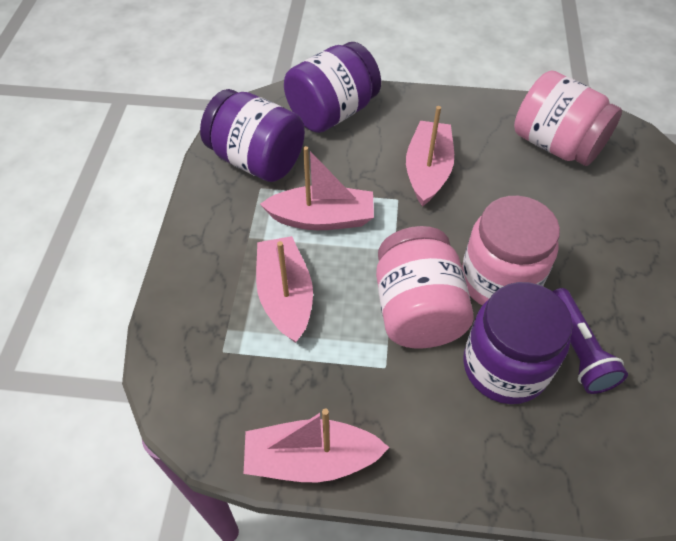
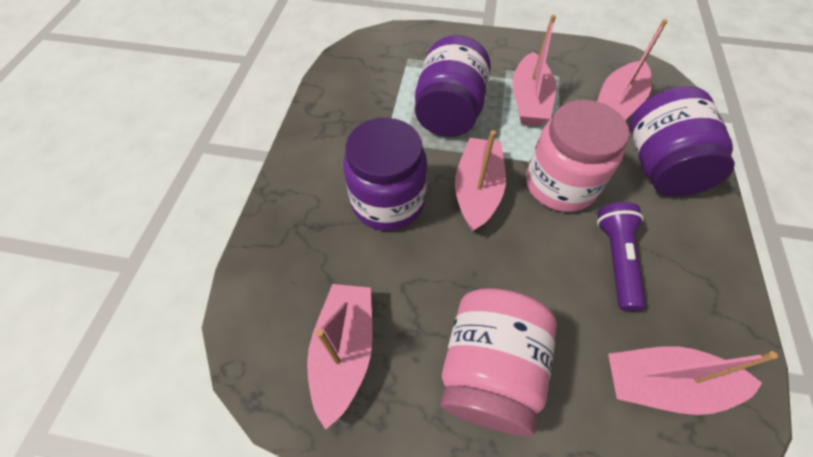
pink boat: 4 -> 5
pink jar: 3 -> 2

